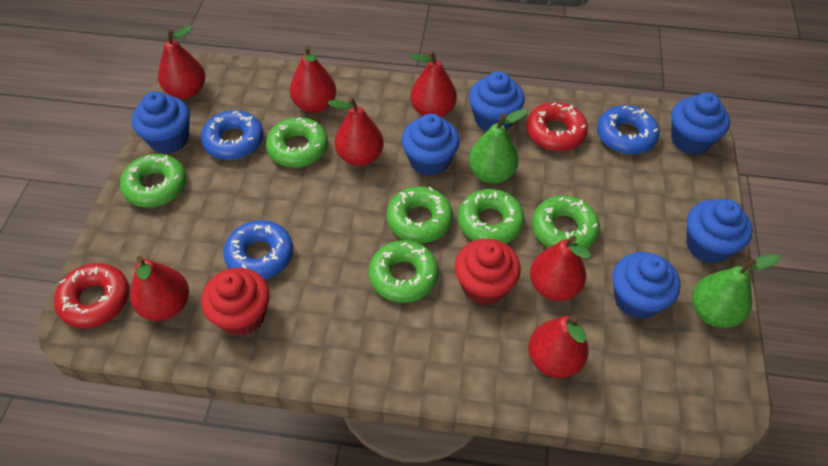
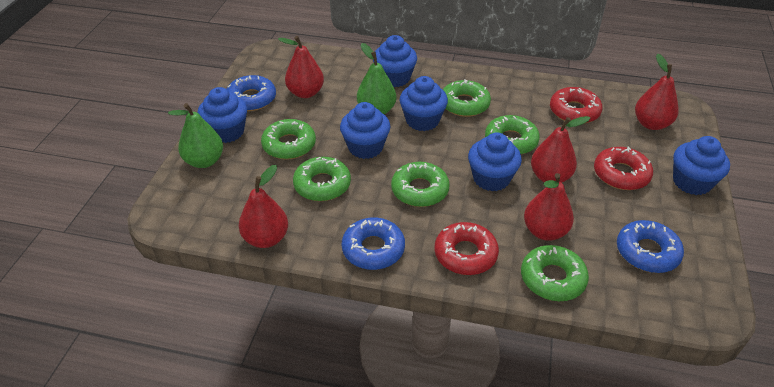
red cupcake: 2 -> 0
red donut: 2 -> 3
red pear: 7 -> 5

